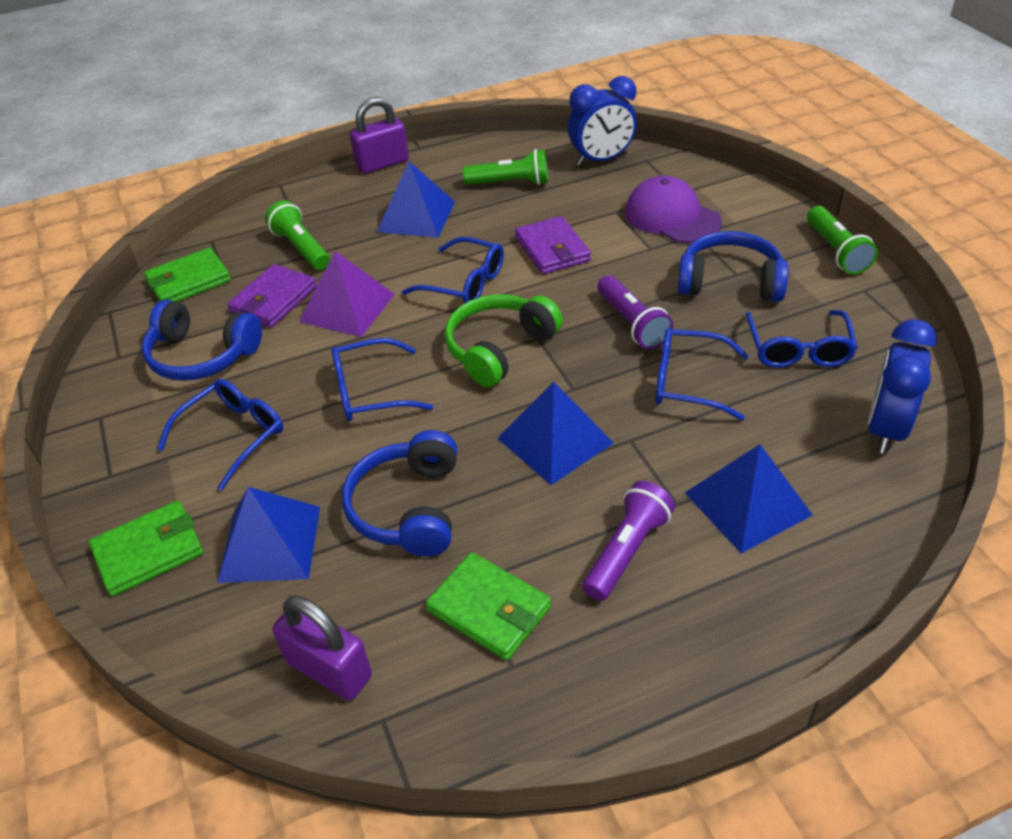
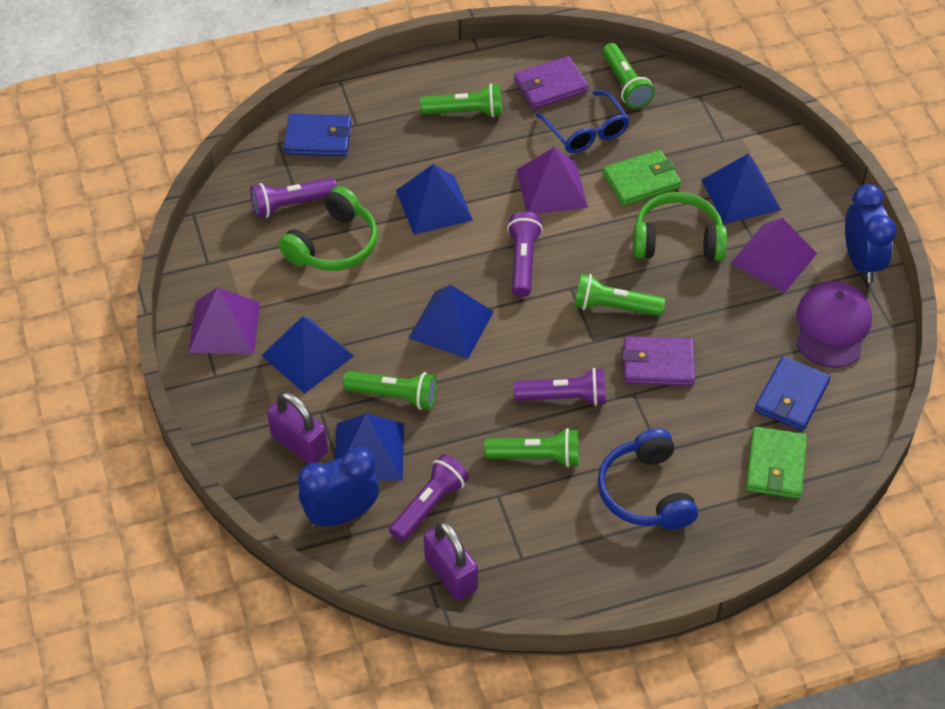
blue glasses: 5 -> 1
blue headphones: 3 -> 1
blue pyramid: 4 -> 5
blue wallet: 0 -> 2
green flashlight: 3 -> 5
green headphones: 1 -> 2
green wallet: 3 -> 2
purple flashlight: 2 -> 4
purple pyramid: 1 -> 3

